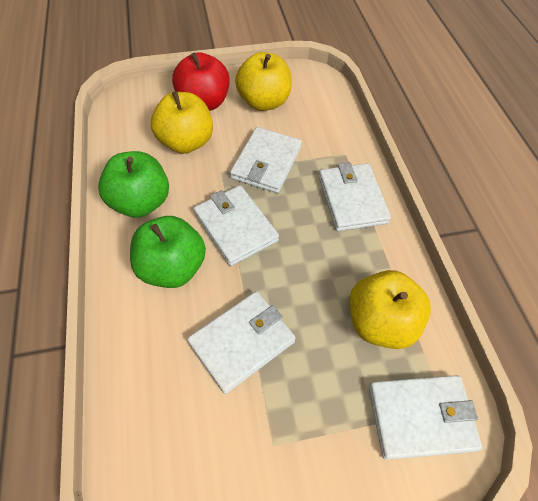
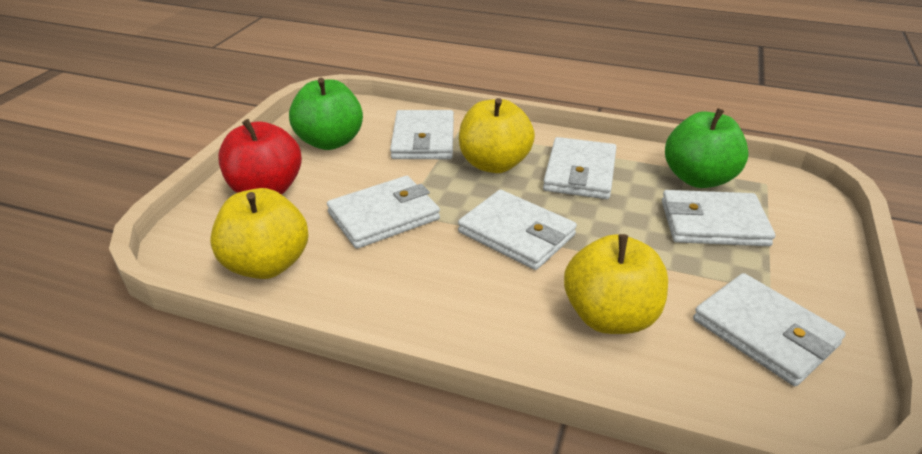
white wallet: 5 -> 6

